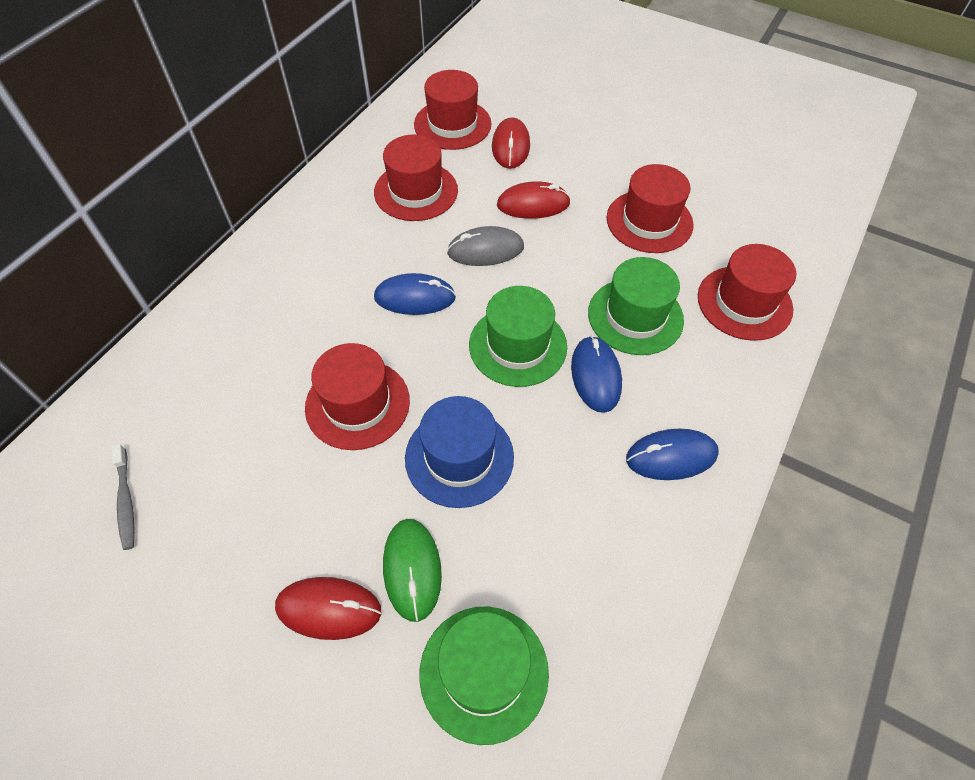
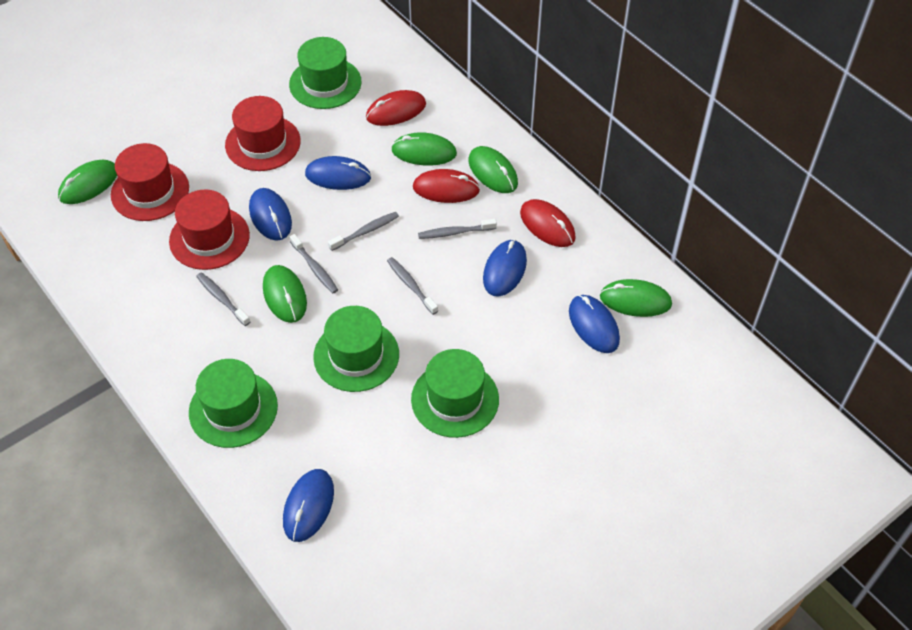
blue hat: 1 -> 0
blue mouse: 3 -> 5
green hat: 3 -> 4
green mouse: 1 -> 5
grey mouse: 1 -> 0
grey toothbrush: 1 -> 5
red hat: 5 -> 3

